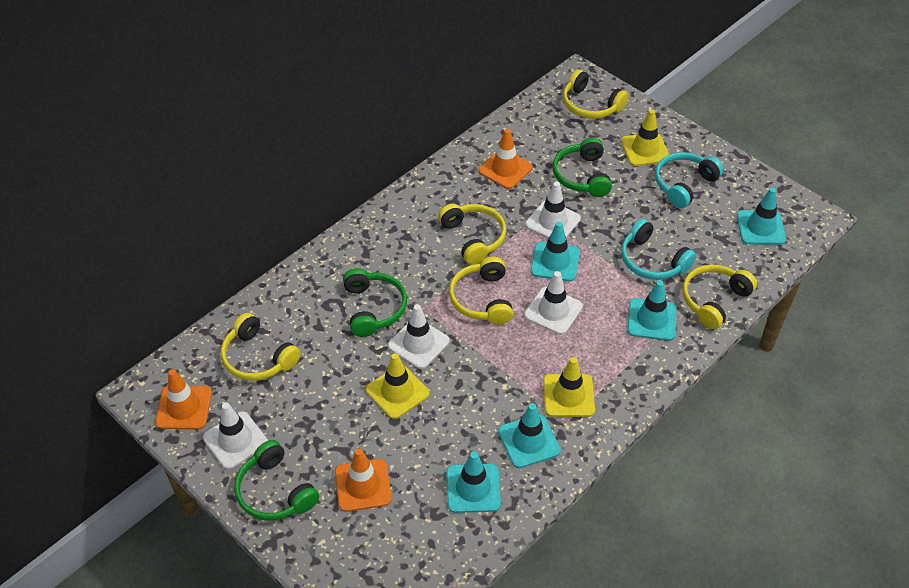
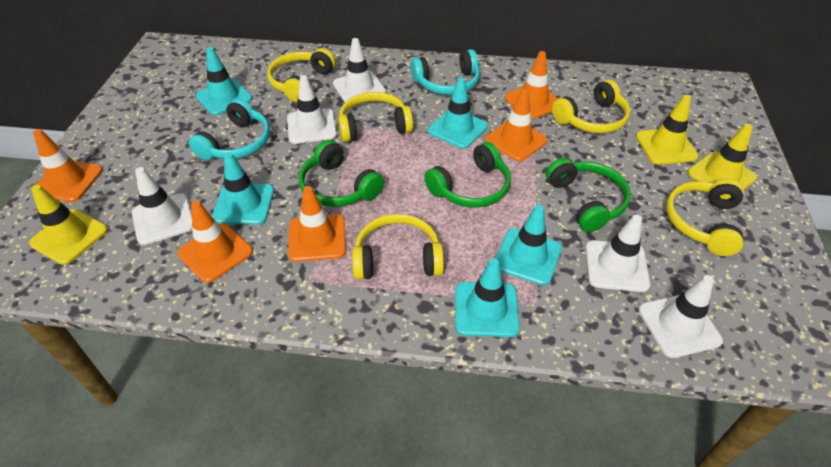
orange traffic cone: 3 -> 5
white traffic cone: 4 -> 5

